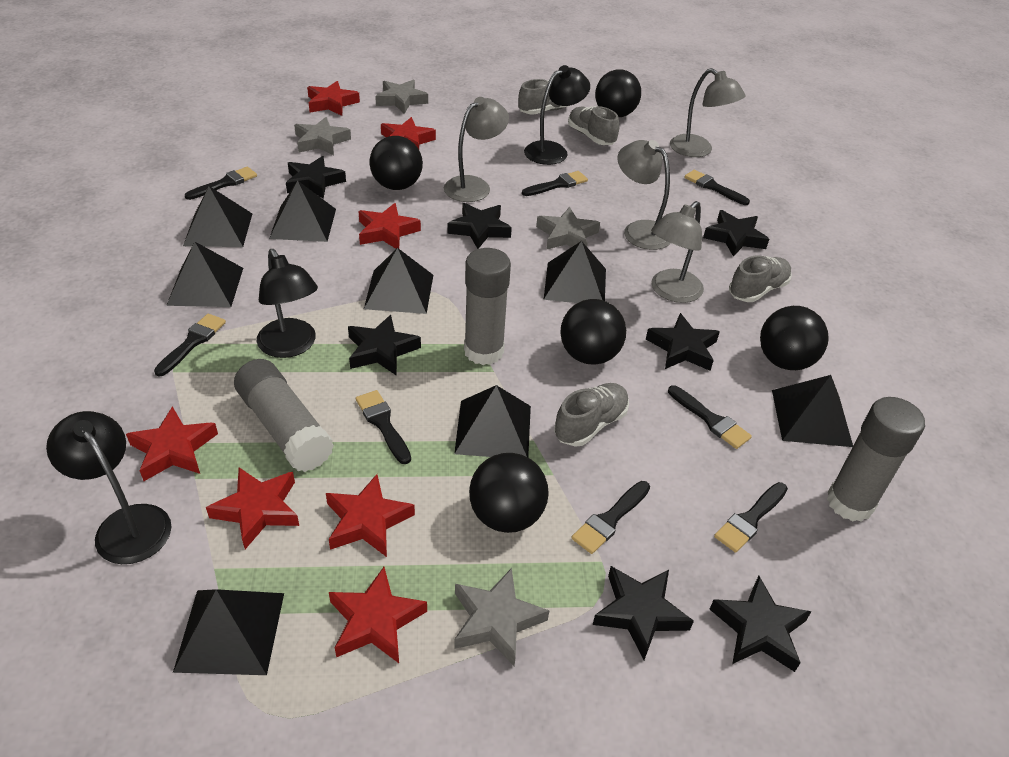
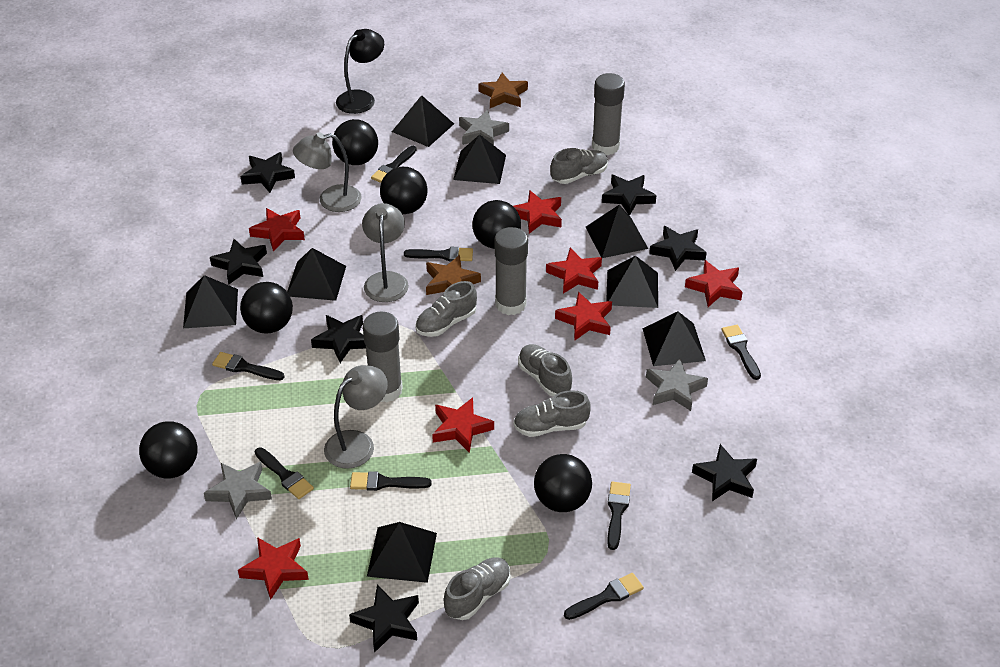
black ball: 5 -> 6
black lamp: 3 -> 1
brown star: 0 -> 2
grey lamp: 4 -> 3
grey shoe: 4 -> 5
grey star: 4 -> 3

